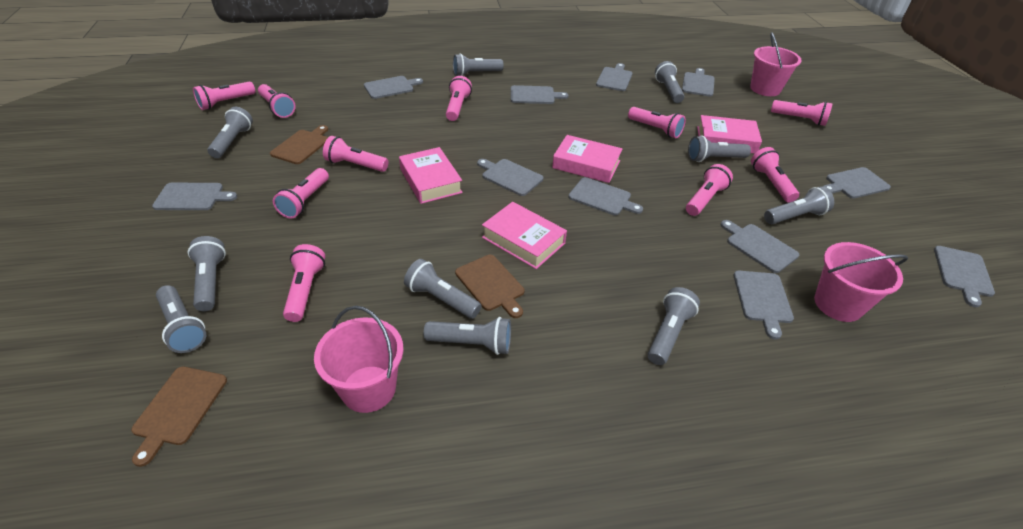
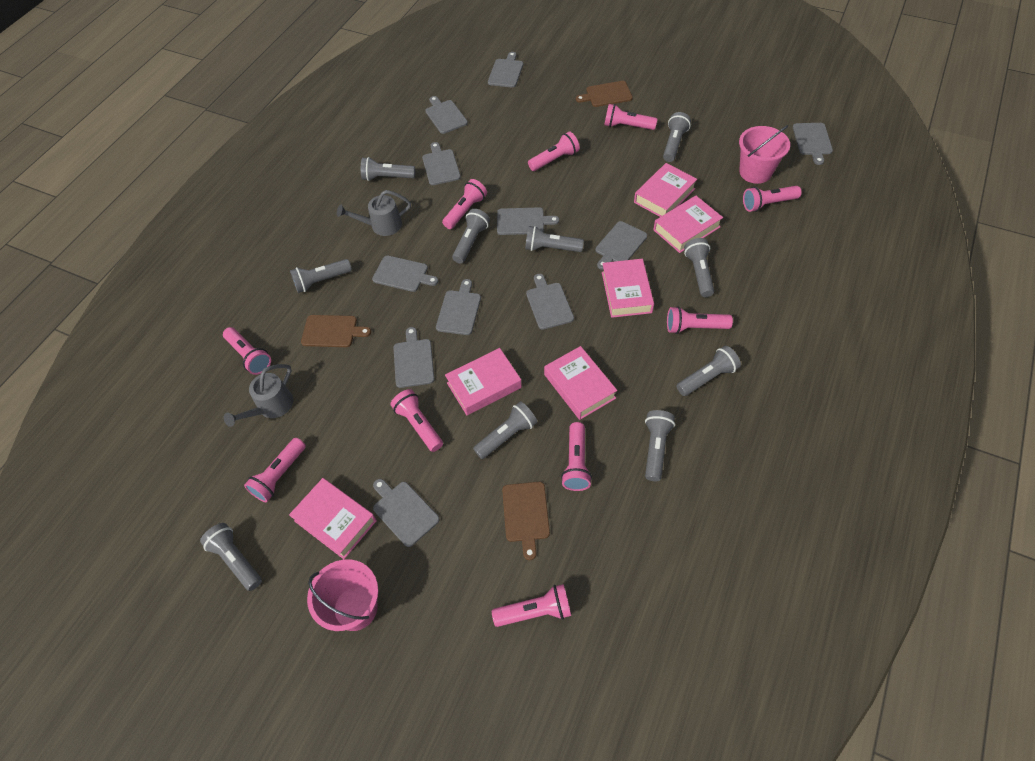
grey watering can: 0 -> 2
pink book: 4 -> 6
pink bucket: 3 -> 2

